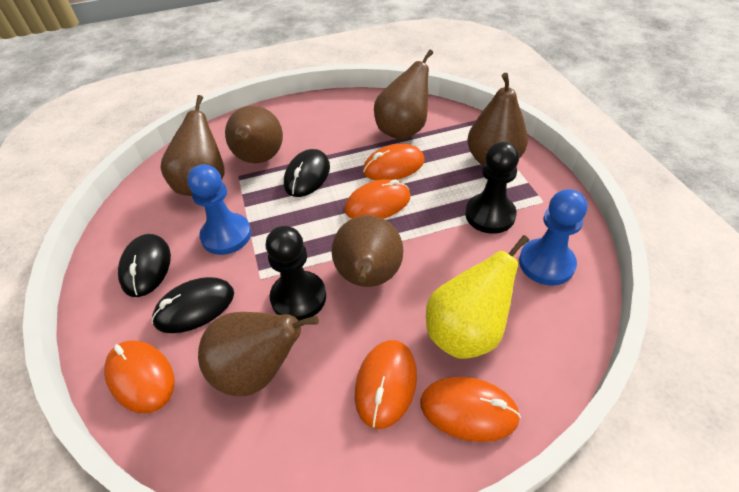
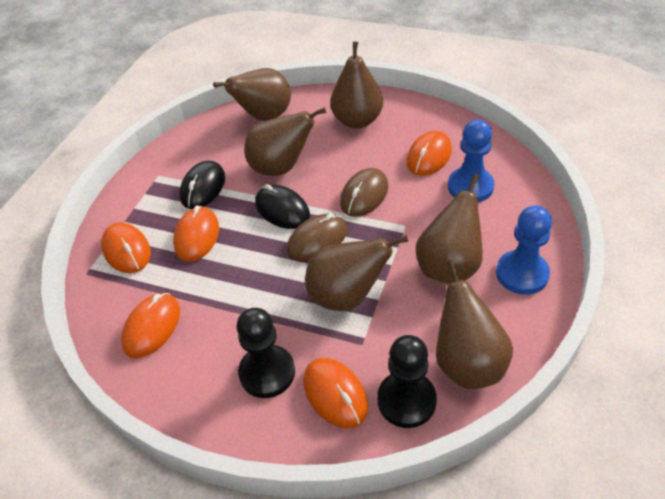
black mouse: 3 -> 2
brown mouse: 0 -> 2
yellow pear: 1 -> 0

